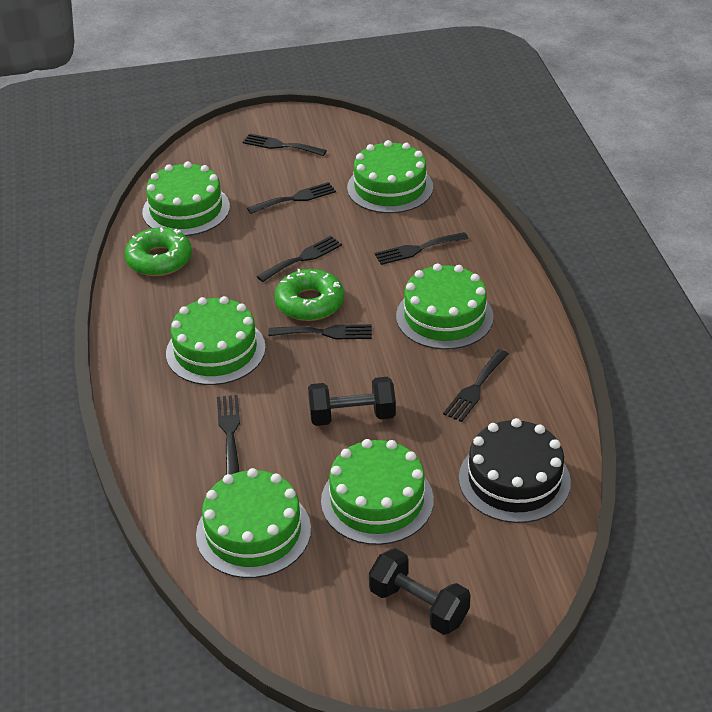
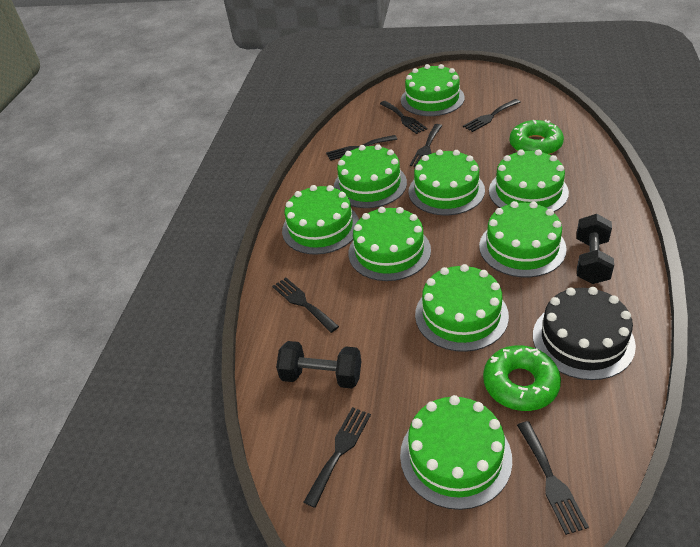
green cake: 6 -> 9

